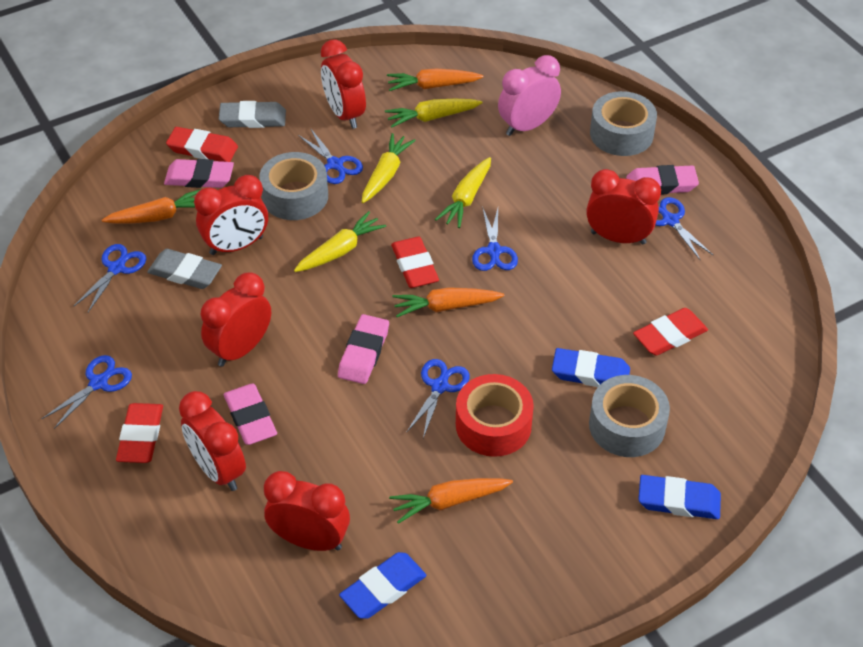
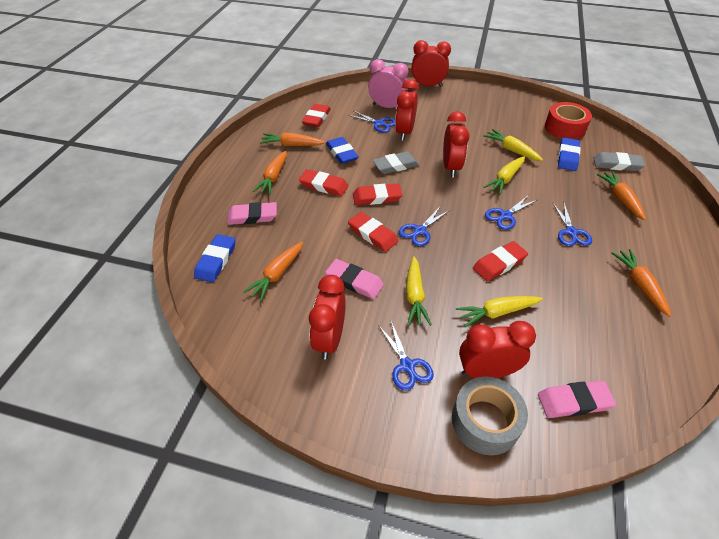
blue scissors: 6 -> 5
grey tape: 3 -> 1
orange carrot: 4 -> 5
pink eraser: 4 -> 3
red clock: 6 -> 5
red eraser: 4 -> 5

